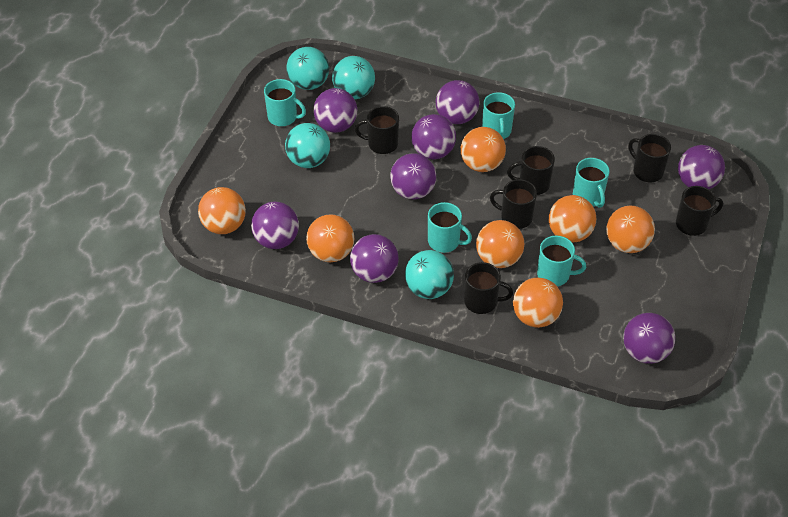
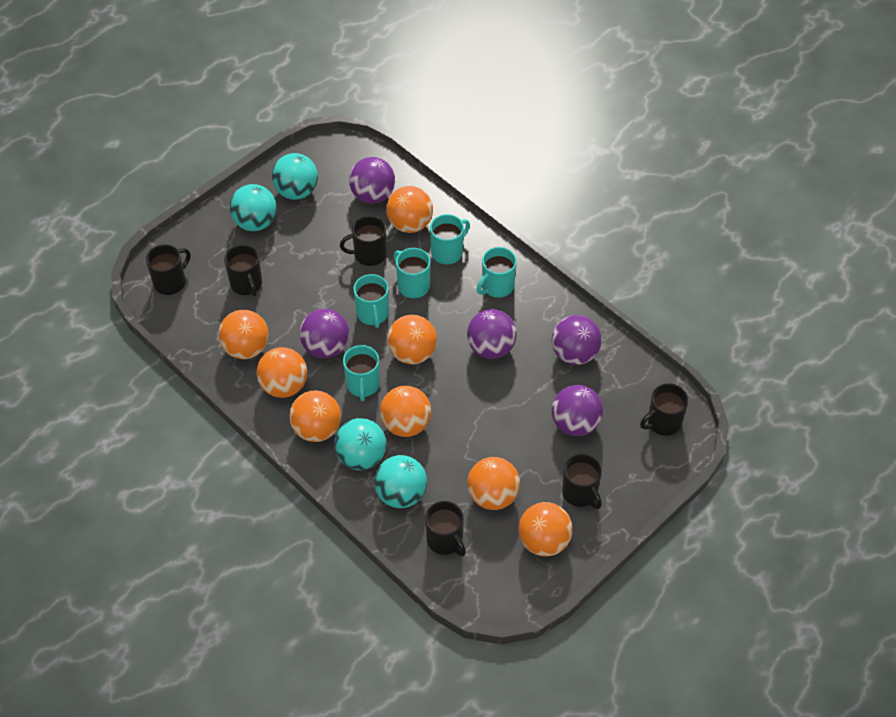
orange ball: 7 -> 8
purple ball: 8 -> 5

